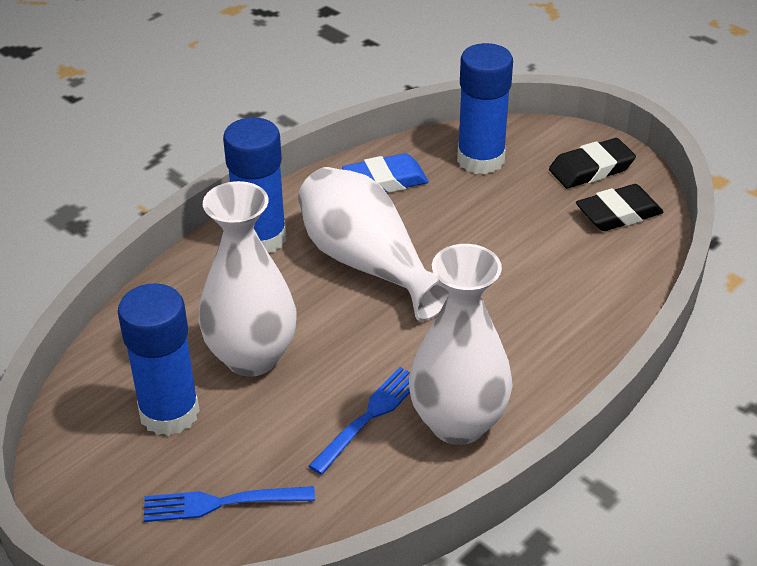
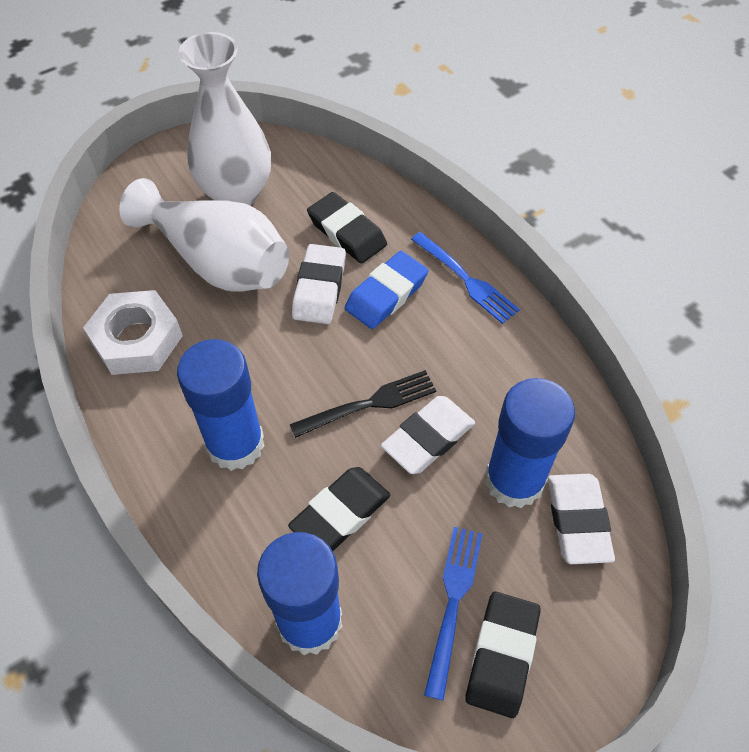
black eraser: 2 -> 3
black fork: 0 -> 1
white eraser: 0 -> 3
white nut: 0 -> 1
white vase: 3 -> 2

